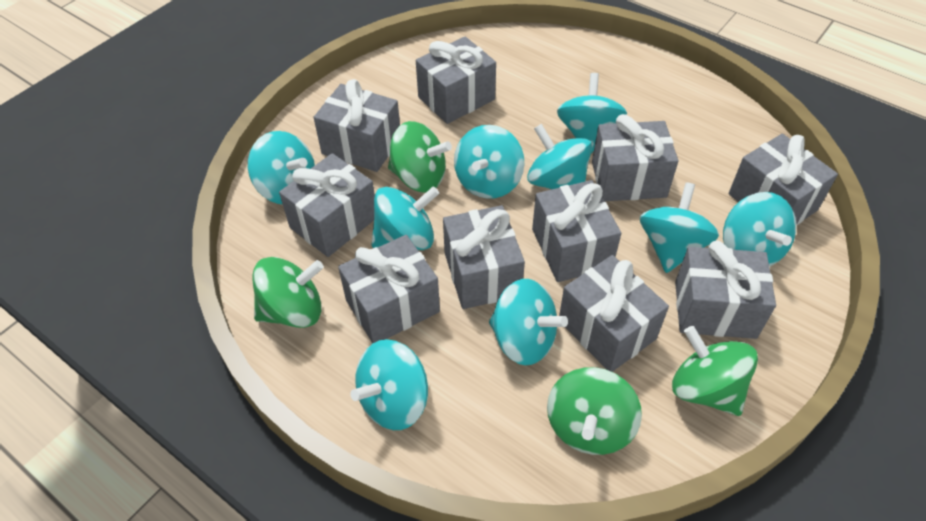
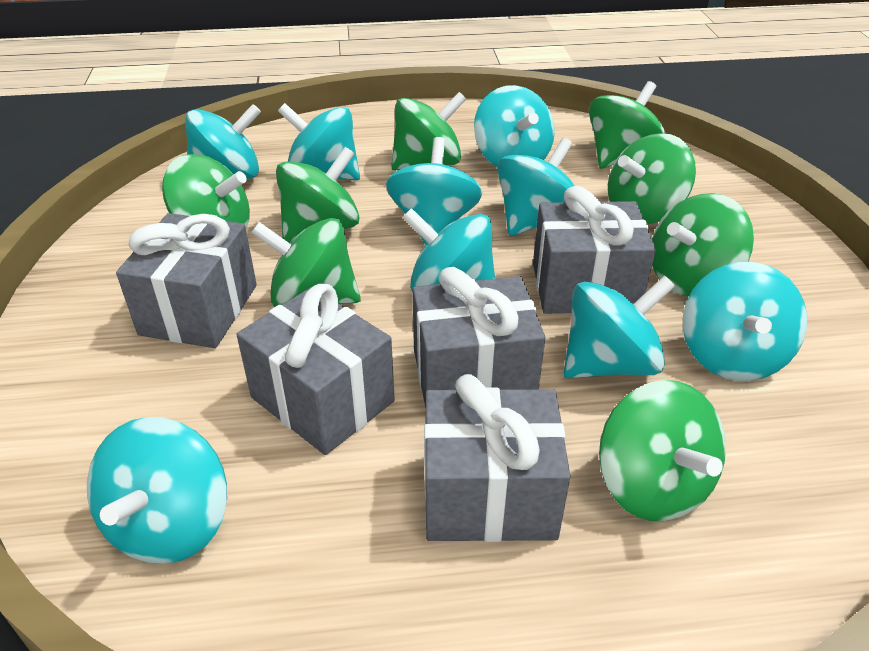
green spinning top: 4 -> 8
grey gift: 10 -> 5

